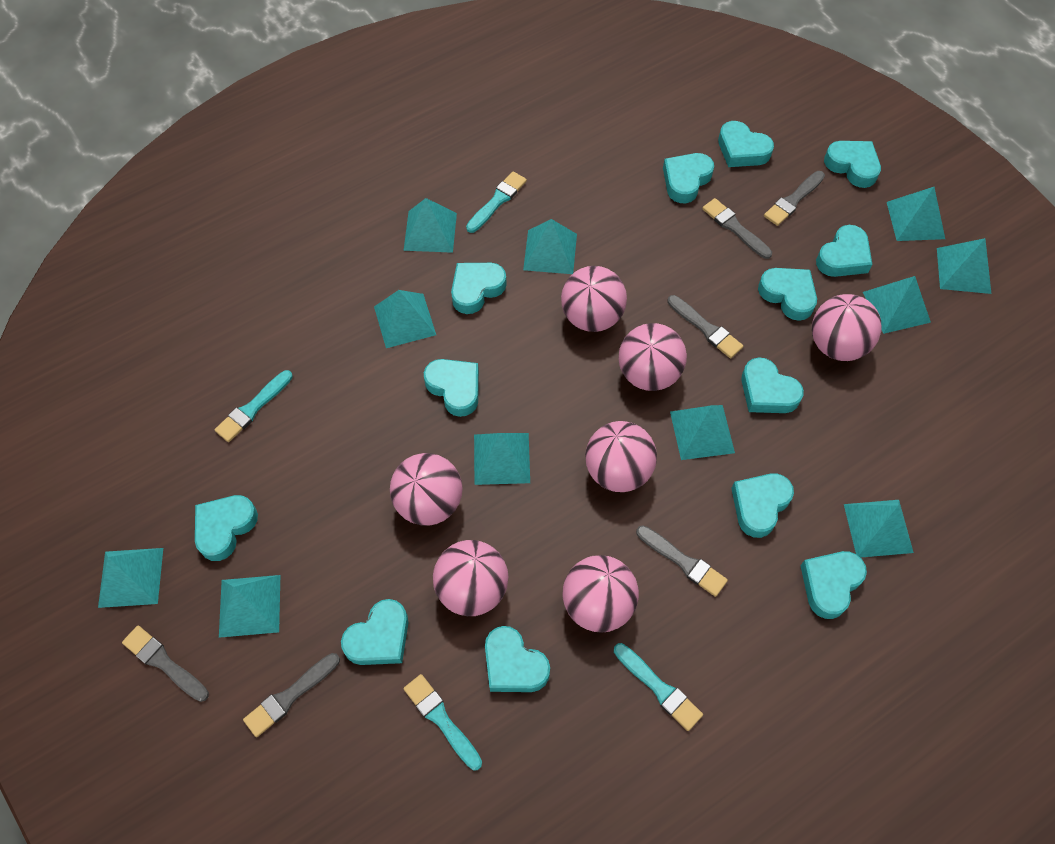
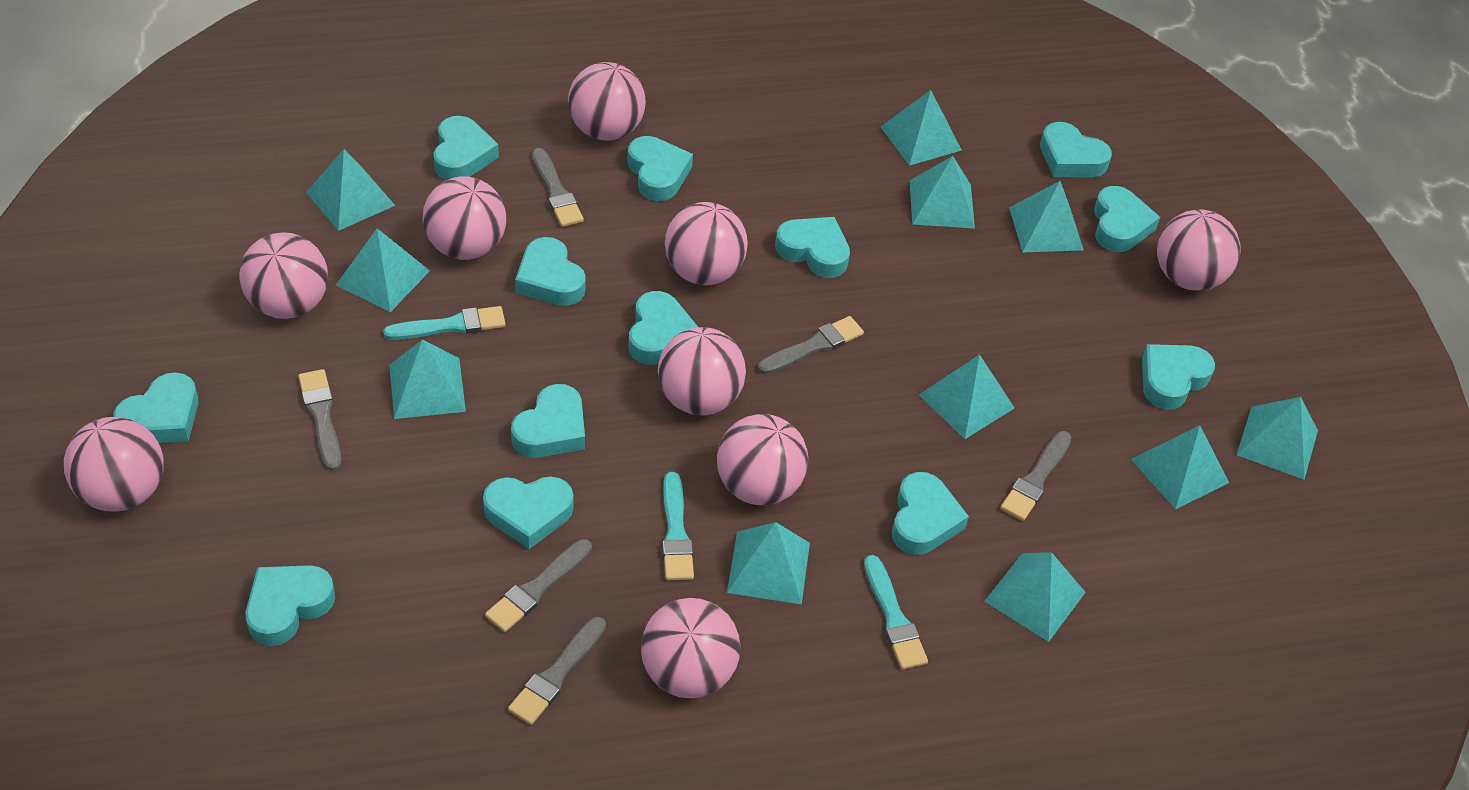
pink ball: 7 -> 9
turquoise brush: 4 -> 3

